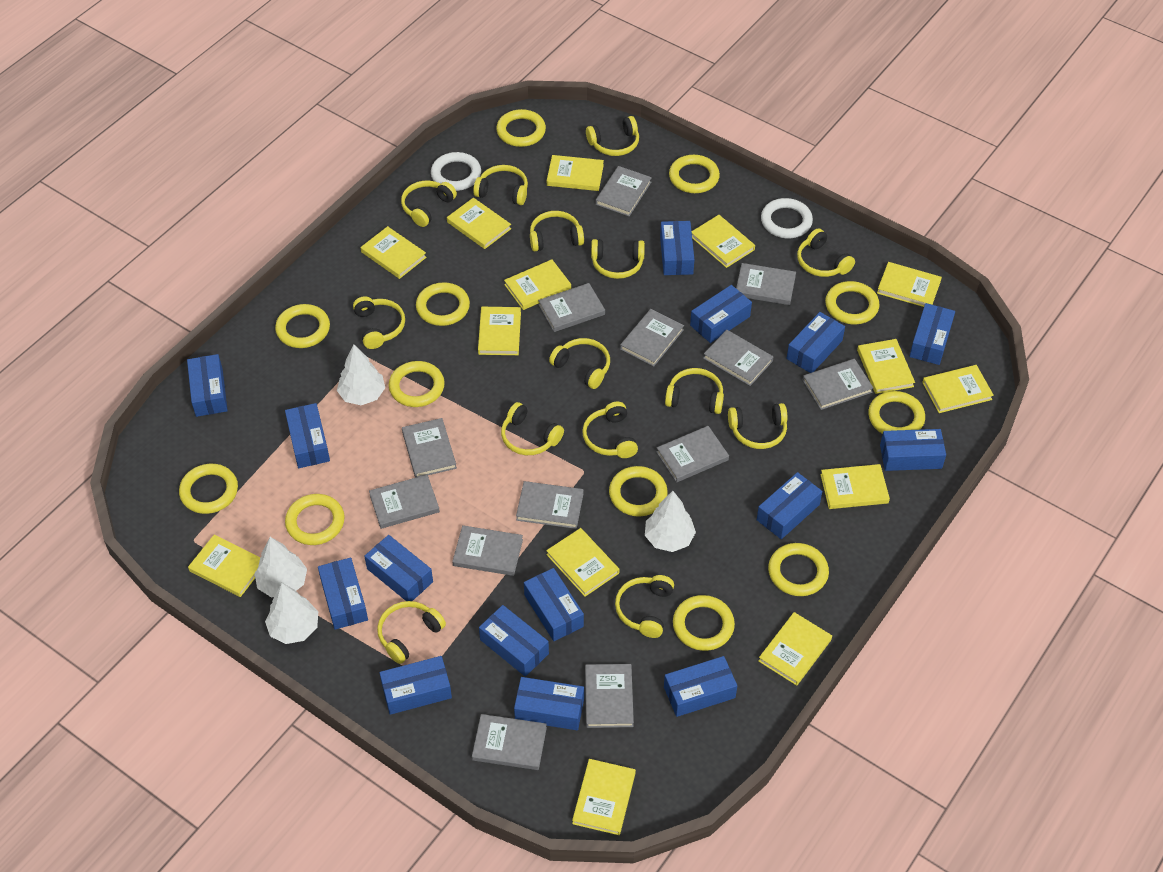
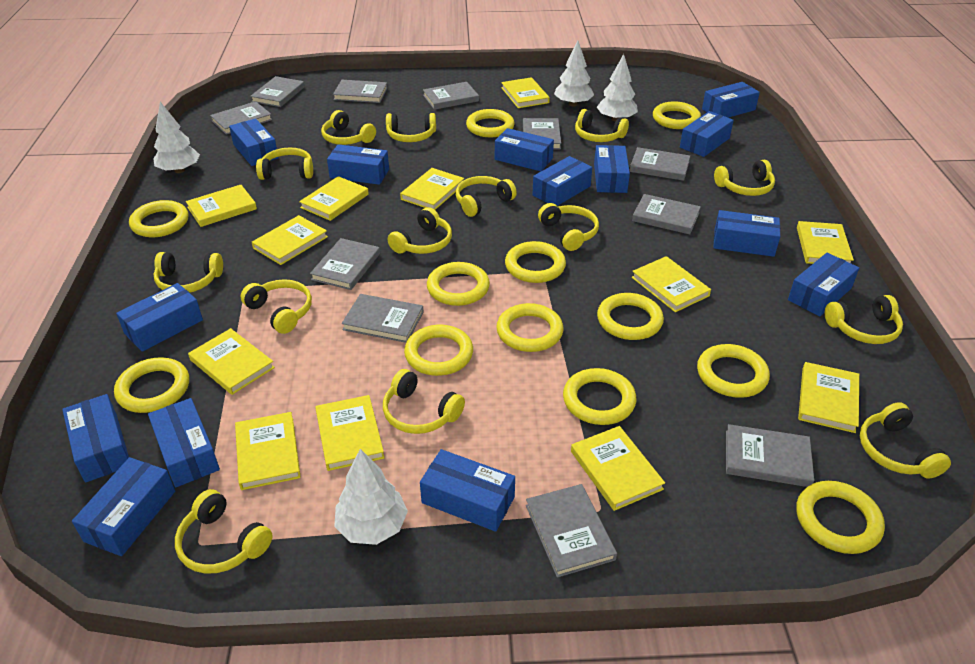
blue box: 15 -> 14
grey book: 13 -> 11
white ring: 2 -> 0
yellow book: 14 -> 12

